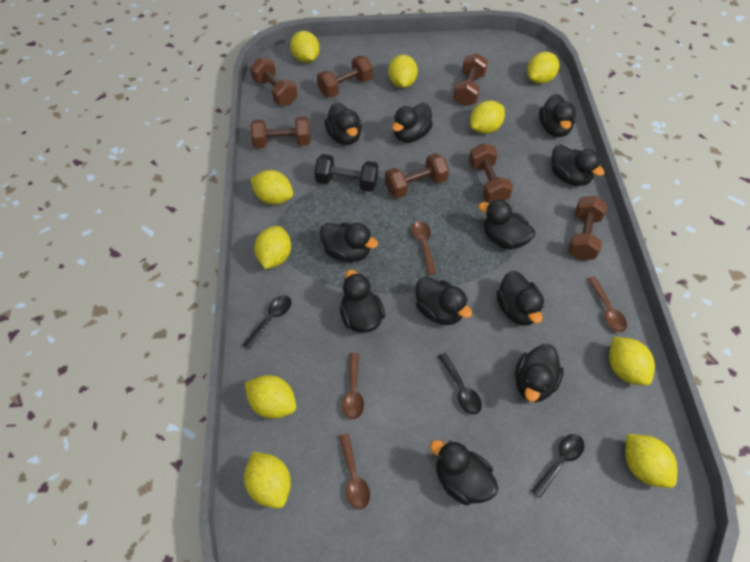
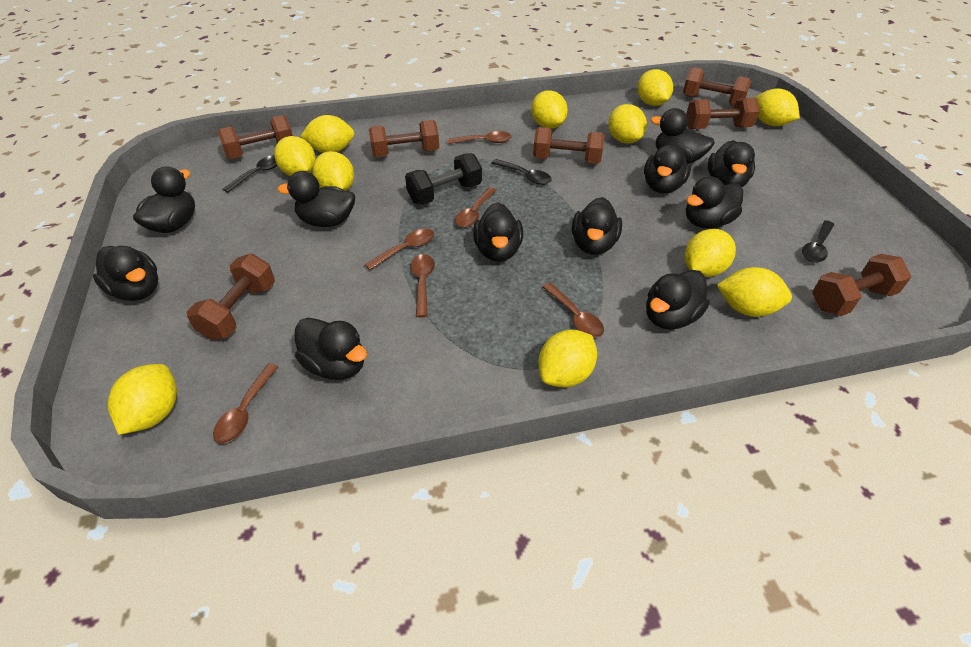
brown spoon: 4 -> 6
yellow lemon: 10 -> 11

